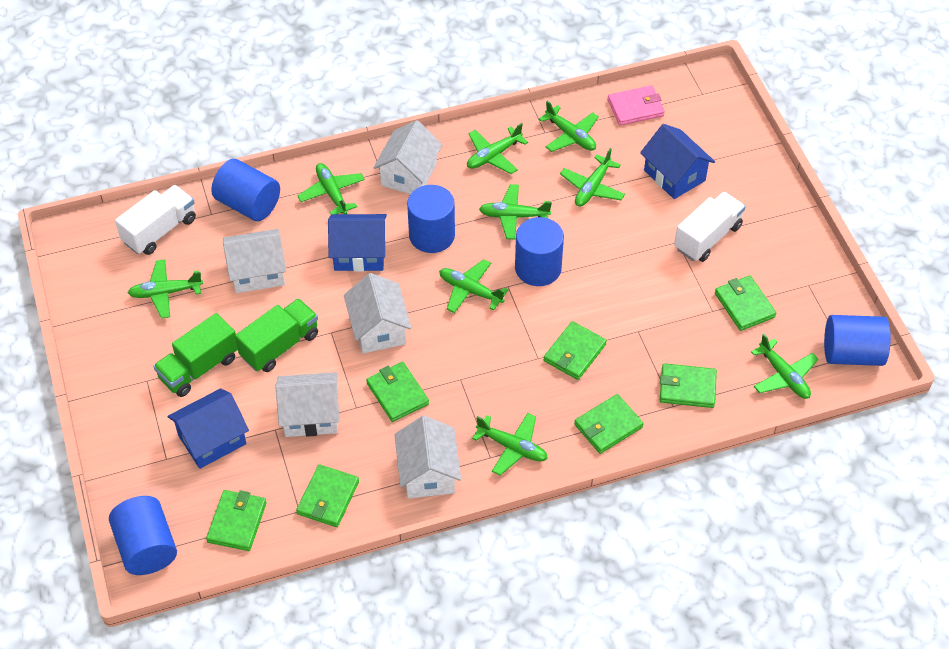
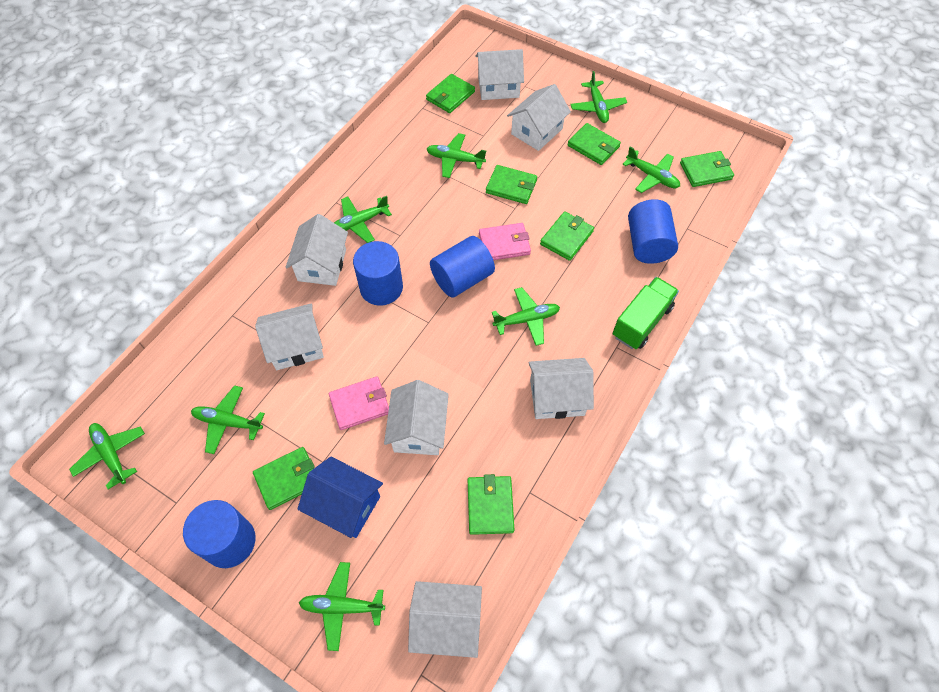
blue cylinder: 5 -> 4
blue house: 3 -> 1
green plane: 9 -> 8
green truck: 2 -> 1
pink wallet: 1 -> 2
white house: 5 -> 7
white truck: 2 -> 0

